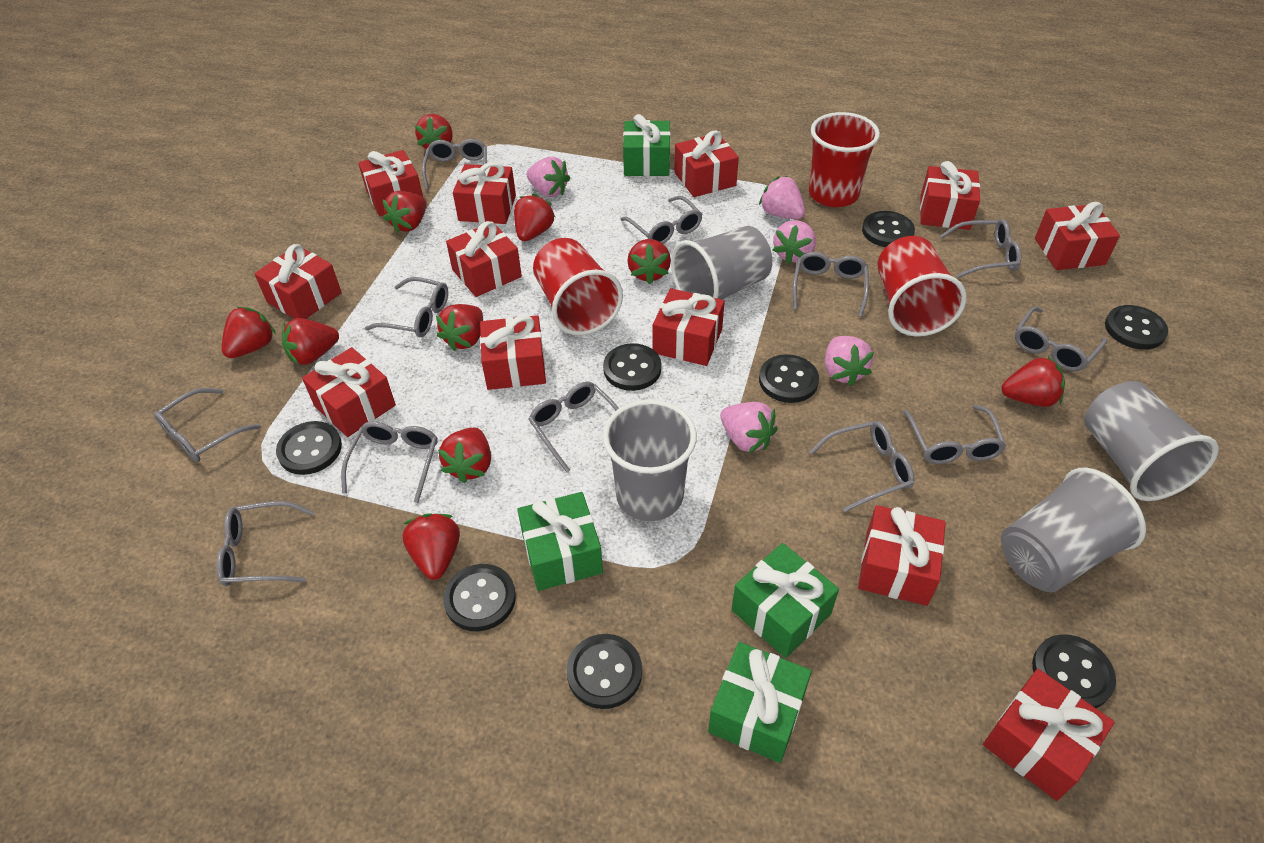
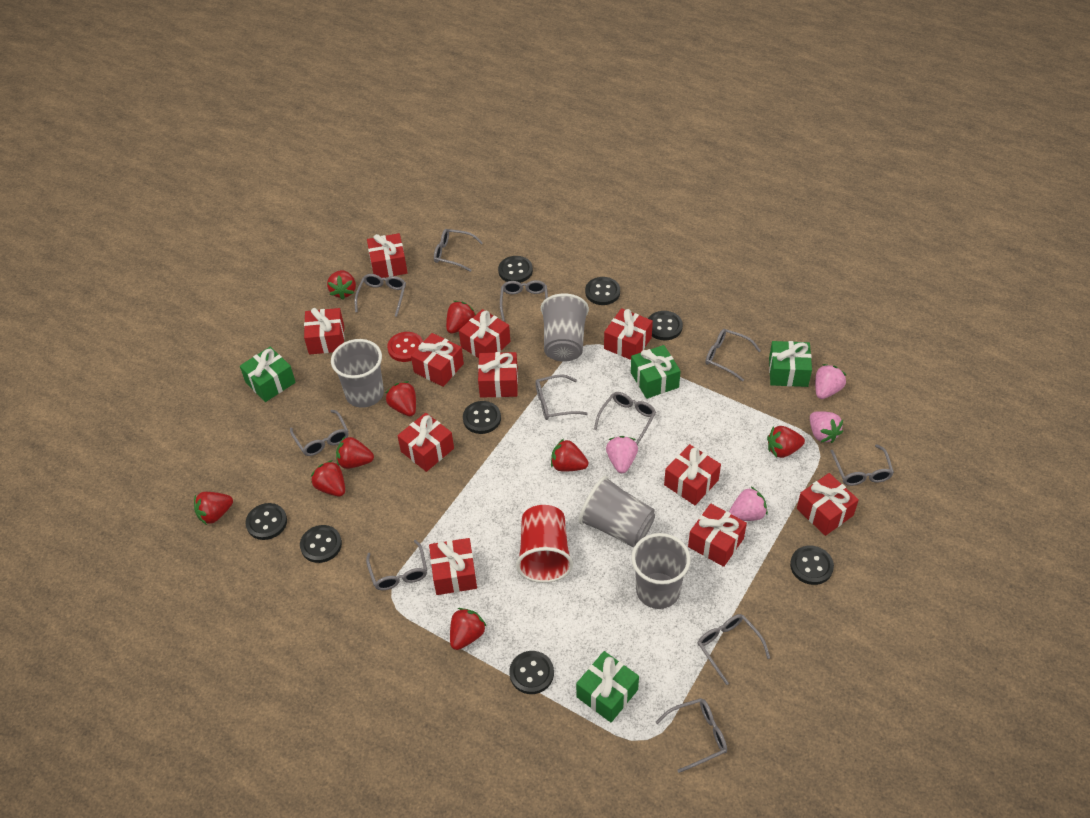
grey glasses: 12 -> 11
pink strawberry: 5 -> 4
red button: 0 -> 1
red cup: 3 -> 1
red gift: 12 -> 11
red strawberry: 10 -> 9

